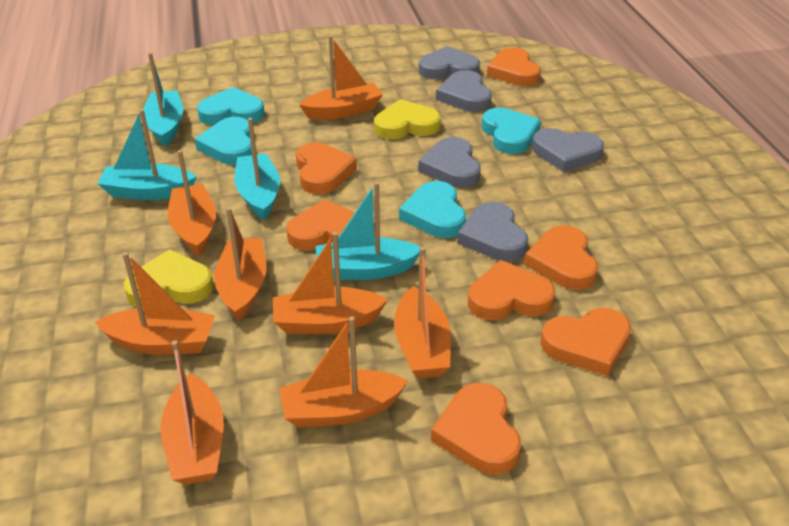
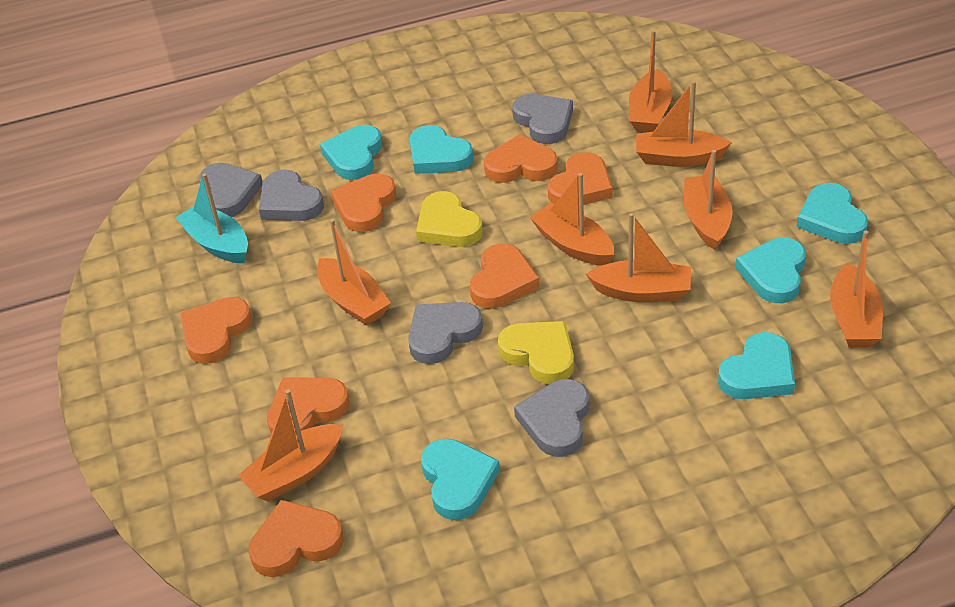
turquoise boat: 4 -> 1
turquoise heart: 4 -> 6

